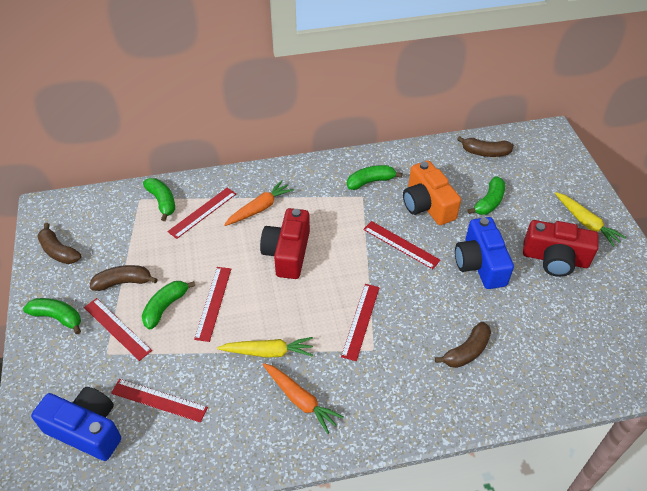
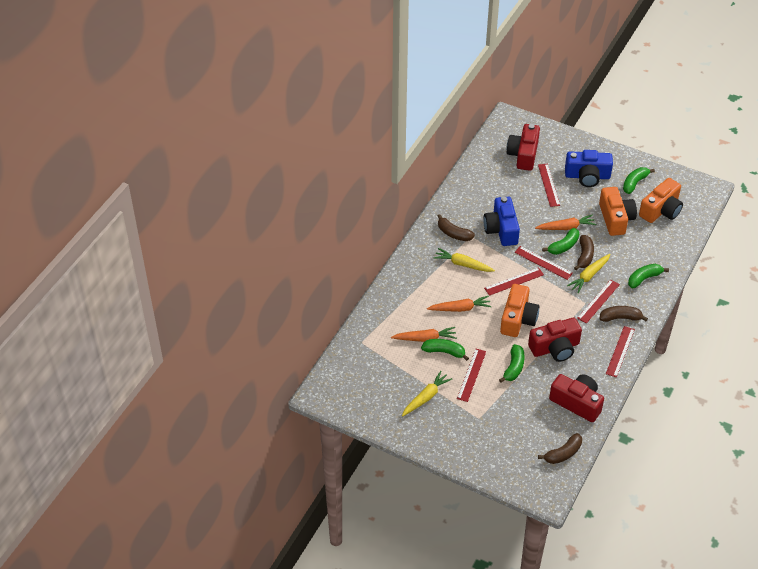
orange camera: 1 -> 3
orange carrot: 2 -> 3
red camera: 2 -> 3
yellow carrot: 2 -> 3

